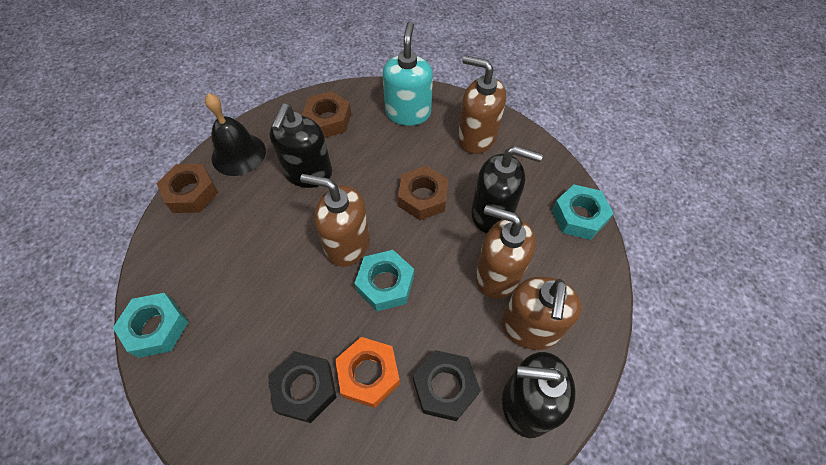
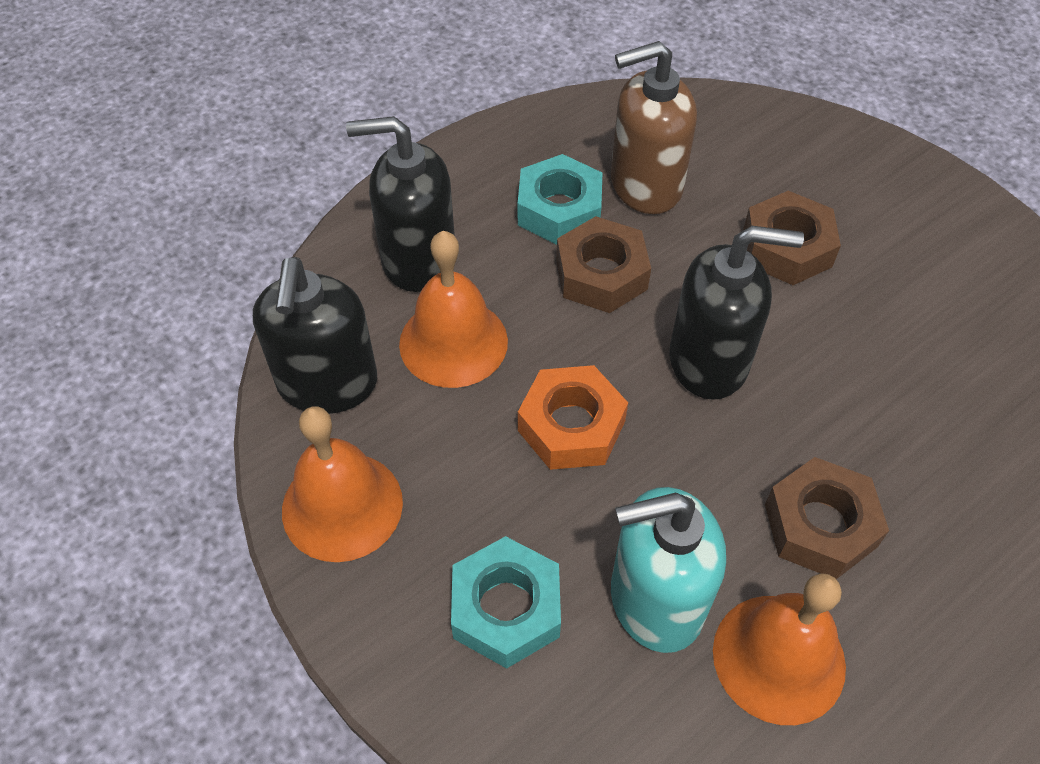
black bell: 1 -> 0
black nut: 2 -> 0
brown soap dispenser: 4 -> 1
orange bell: 0 -> 3
turquoise nut: 3 -> 2

